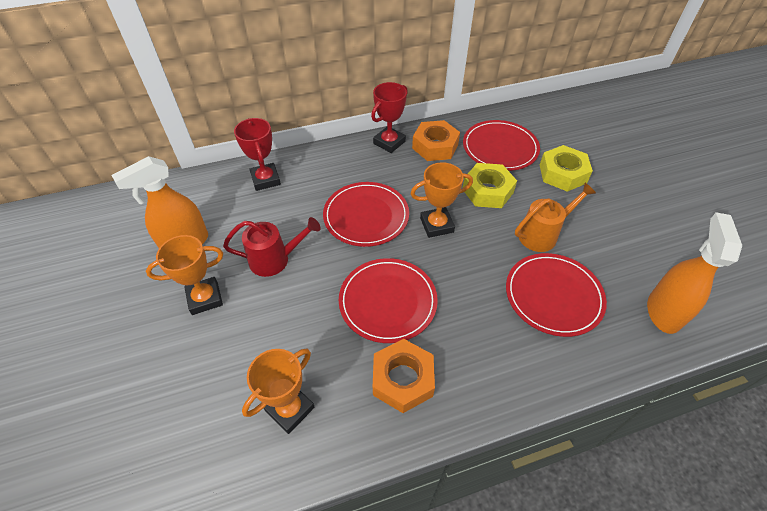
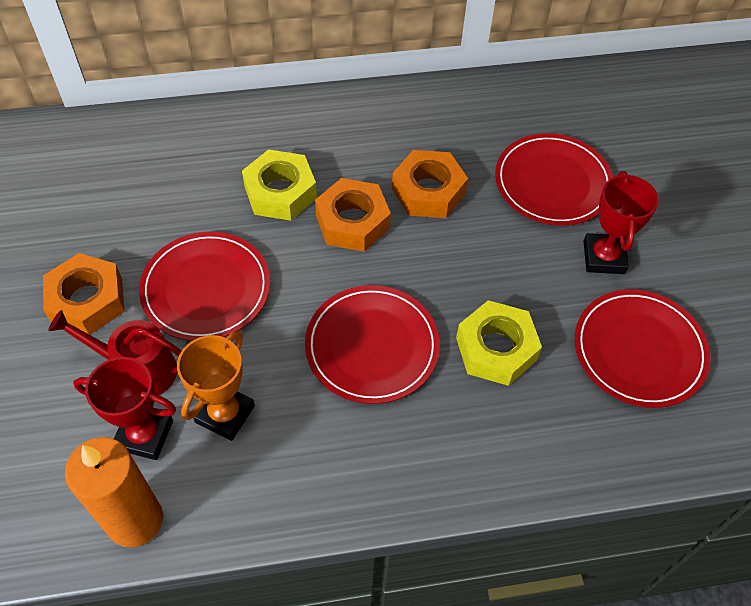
orange candle: 0 -> 1
orange nut: 2 -> 3
orange spray bottle: 2 -> 0
orange trophy: 3 -> 1
orange watering can: 1 -> 0

